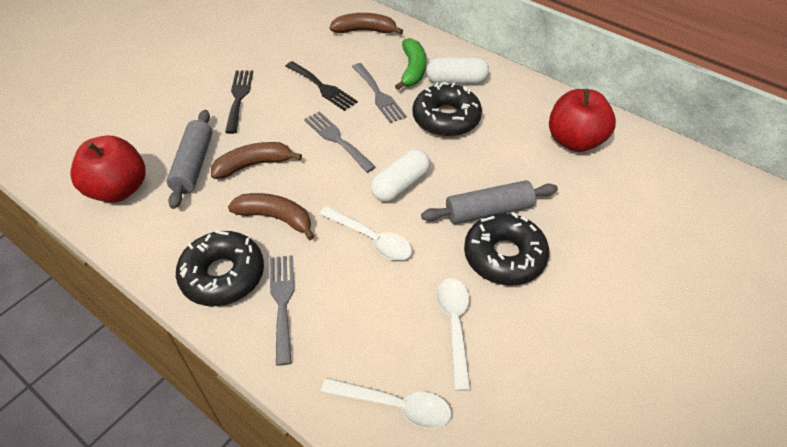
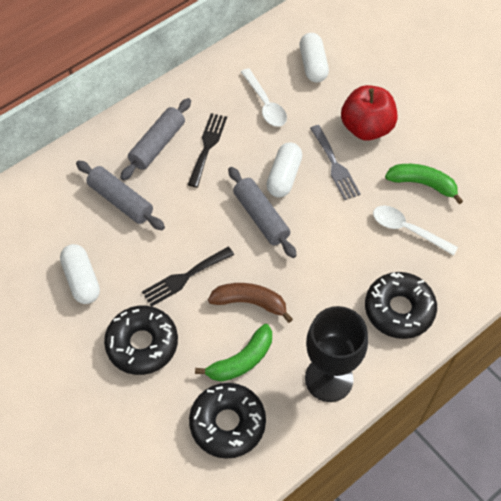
black goblet: 0 -> 1
brown banana: 3 -> 1
green banana: 1 -> 2
grey fork: 3 -> 1
grey rolling pin: 2 -> 3
red apple: 2 -> 1
white capsule: 2 -> 3
white spoon: 3 -> 2

